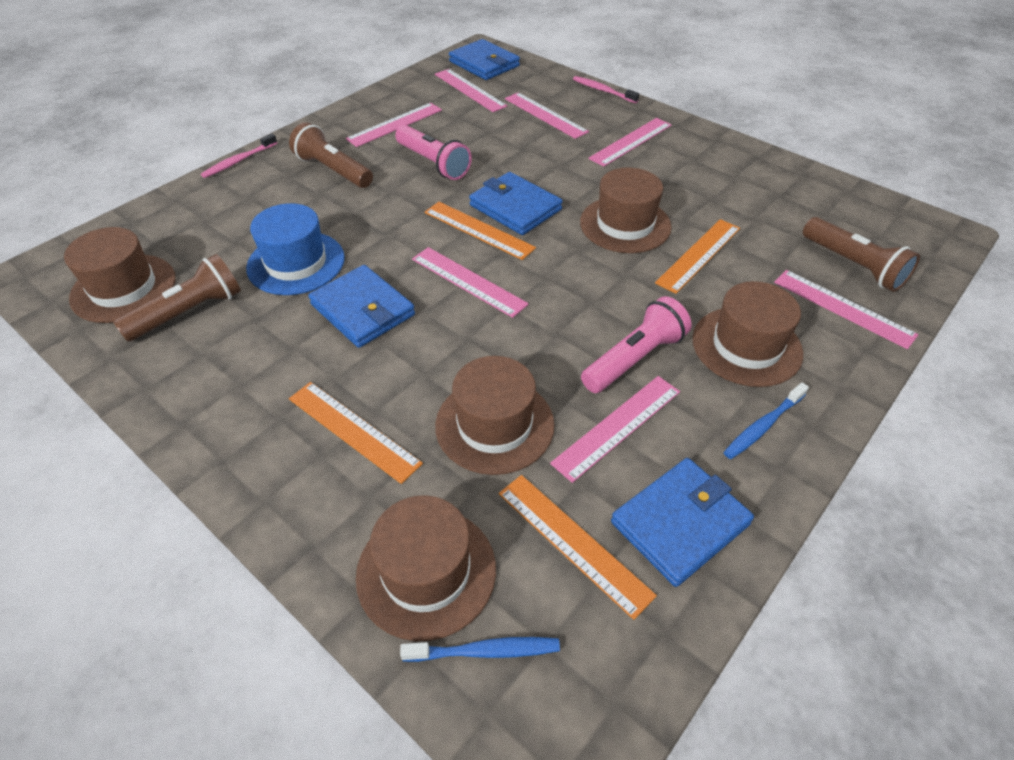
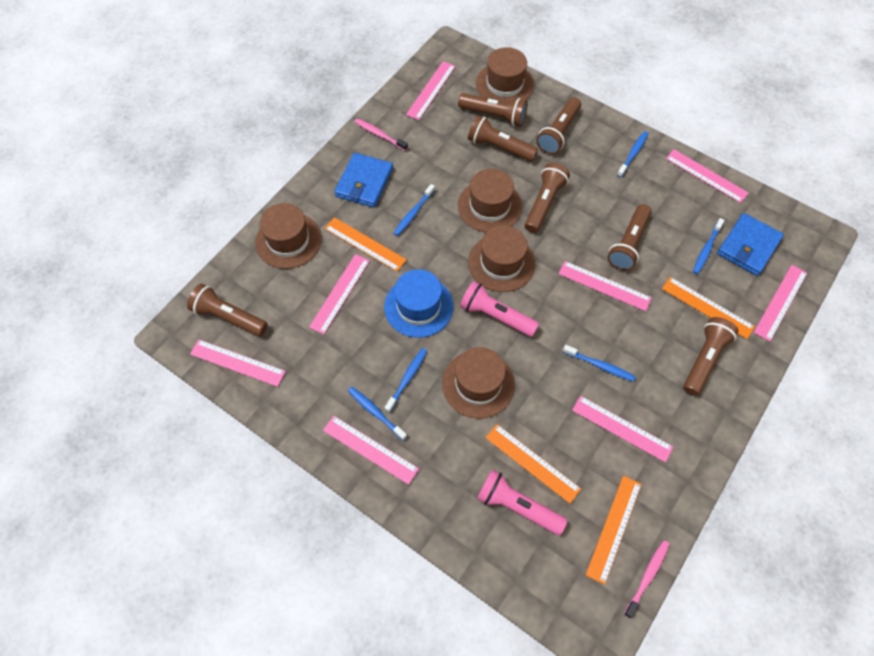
blue toothbrush: 2 -> 6
blue wallet: 4 -> 2
brown flashlight: 3 -> 7
pink ruler: 7 -> 8

